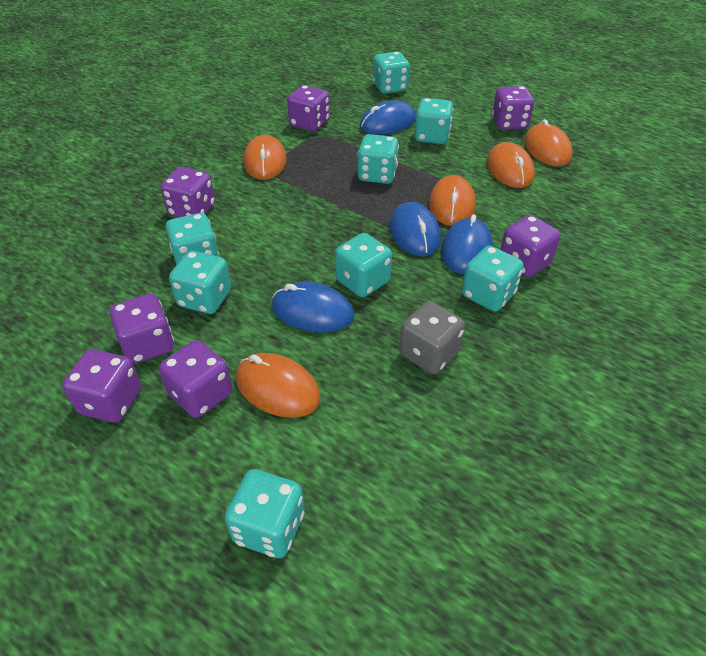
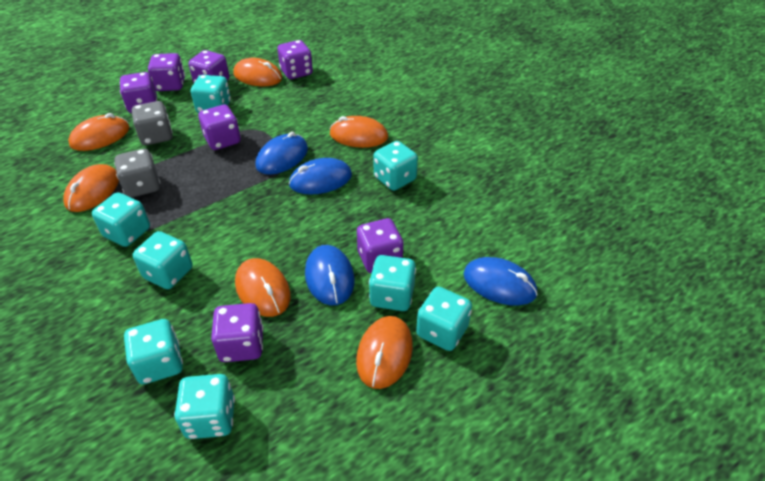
grey dice: 1 -> 2
orange mouse: 5 -> 6

